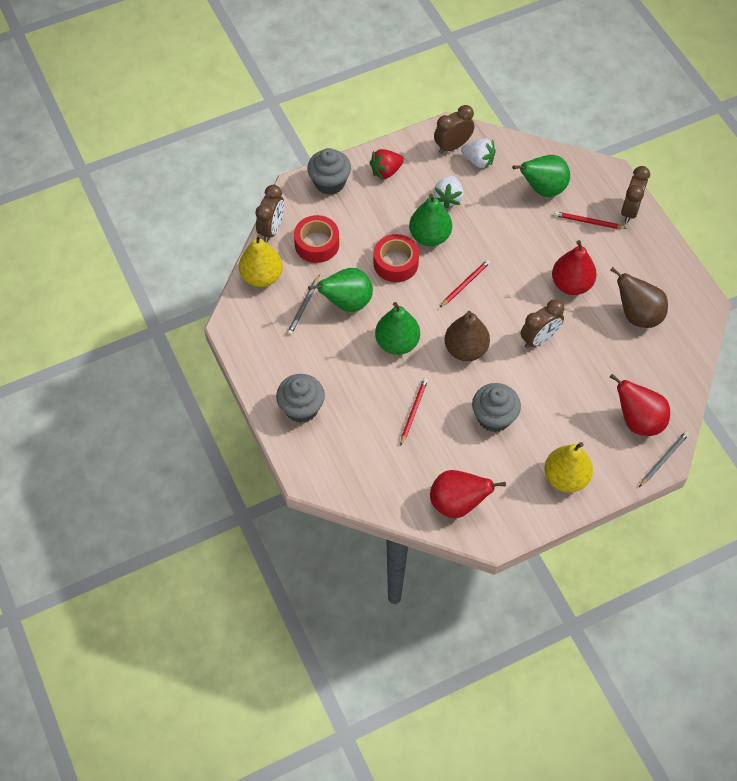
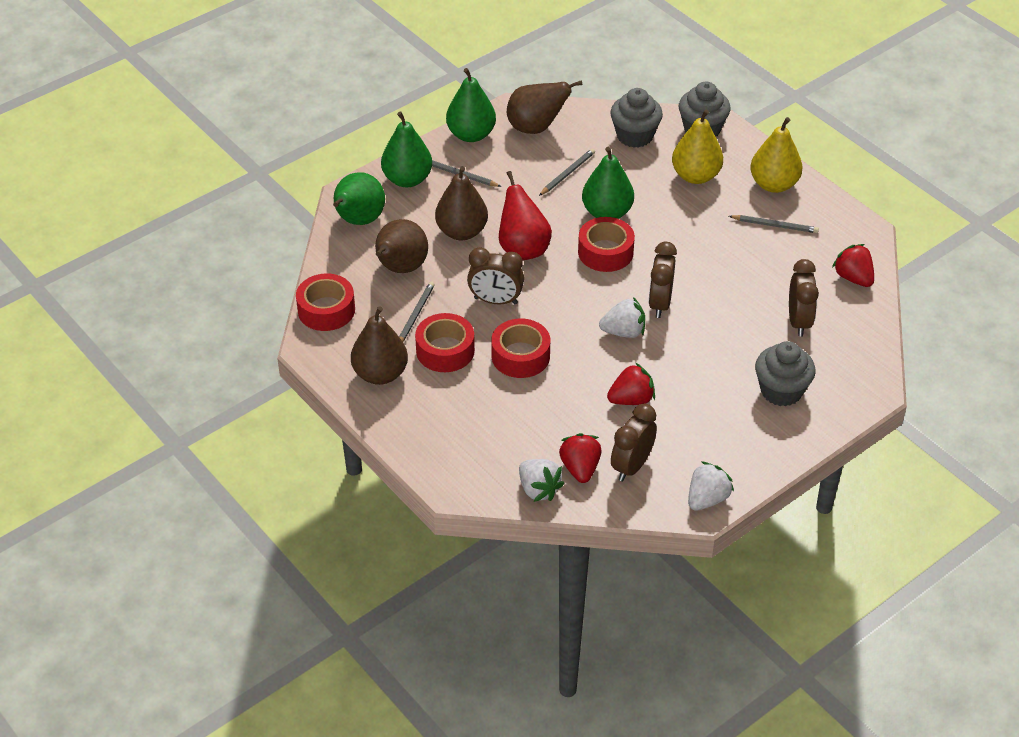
brown pear: 2 -> 4
grey pencil: 2 -> 4
red pear: 3 -> 1
red pencil: 3 -> 0
red strawberry: 1 -> 3
red tape: 2 -> 4
white strawberry: 2 -> 3

